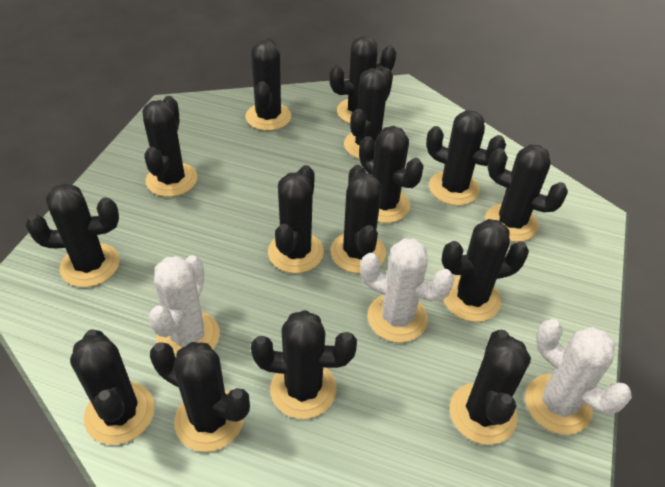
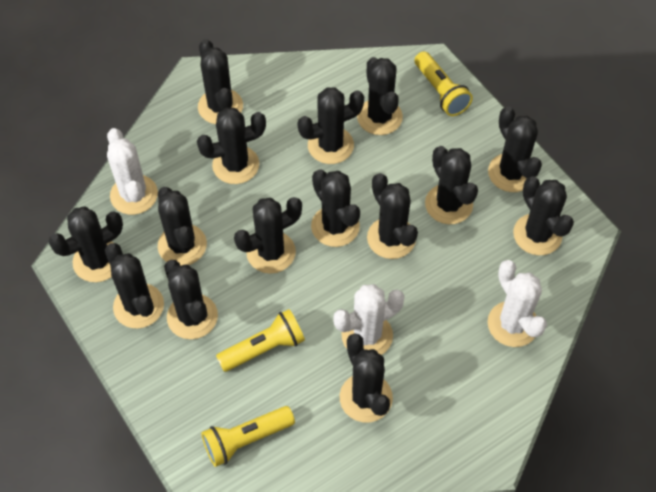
yellow flashlight: 0 -> 3

